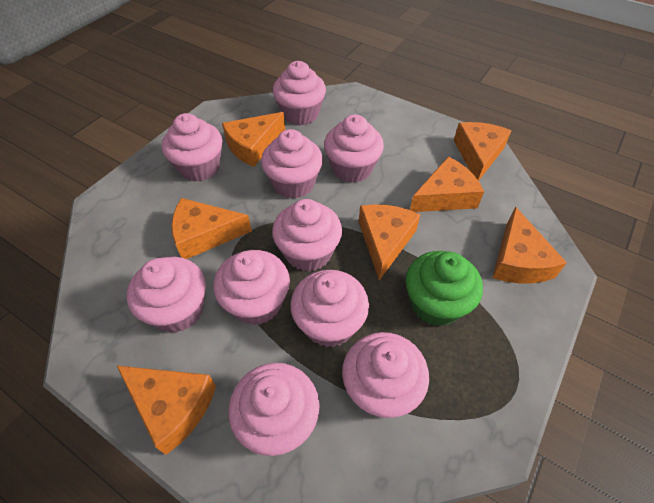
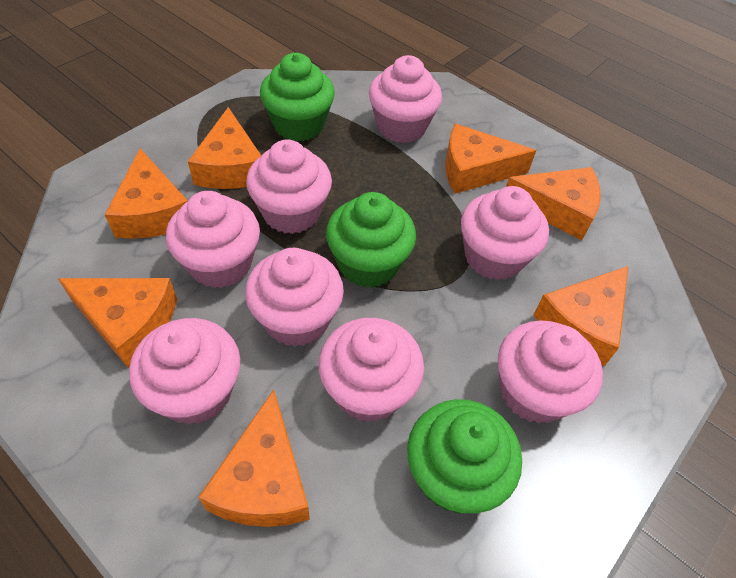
green cupcake: 1 -> 3
pink cupcake: 10 -> 8

